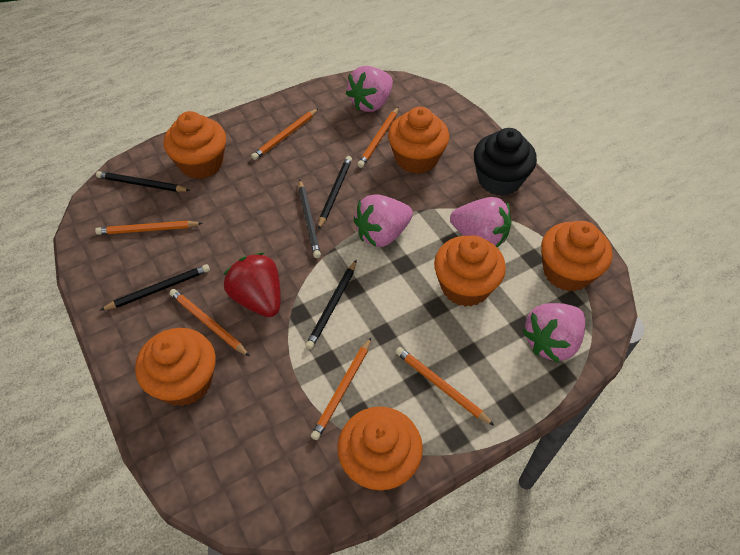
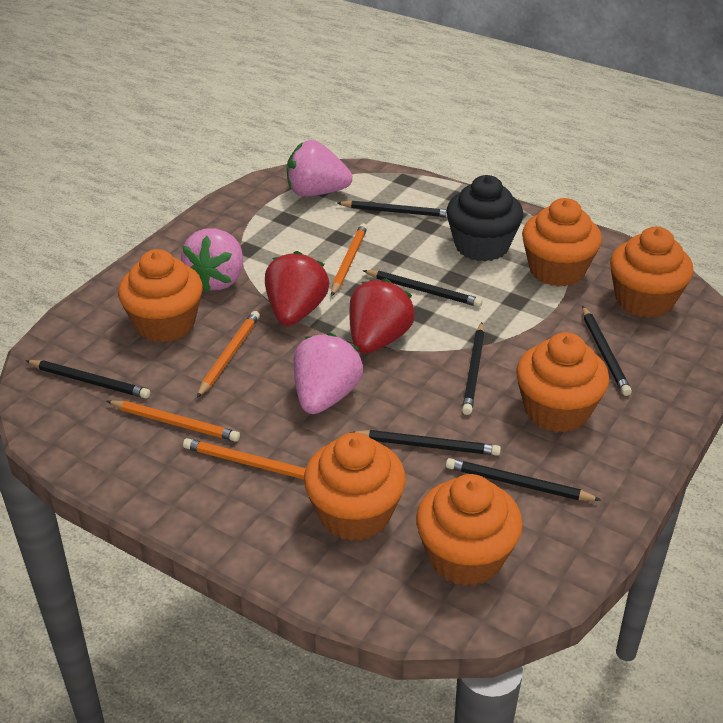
black pencil: 5 -> 7
orange pencil: 6 -> 4
pink strawberry: 4 -> 3
red strawberry: 1 -> 2

